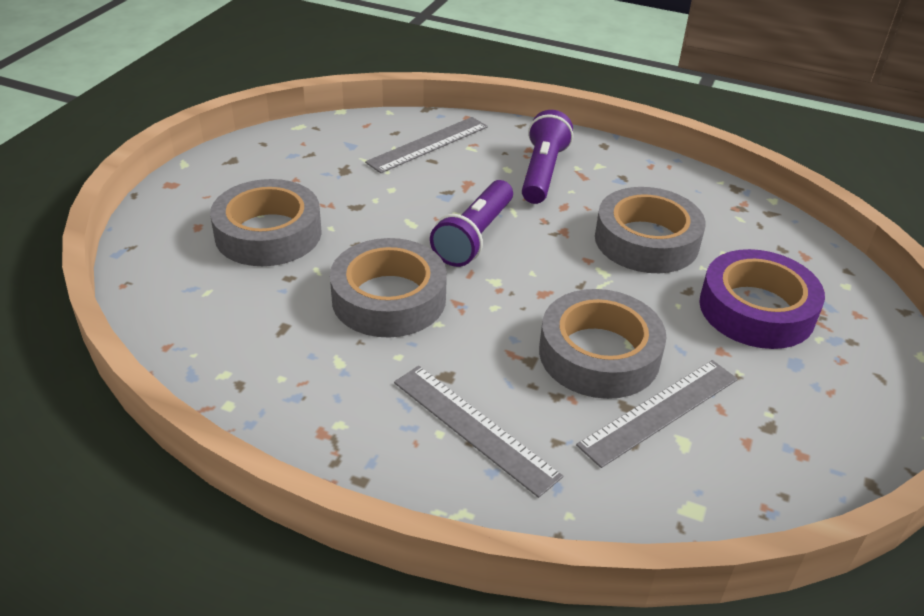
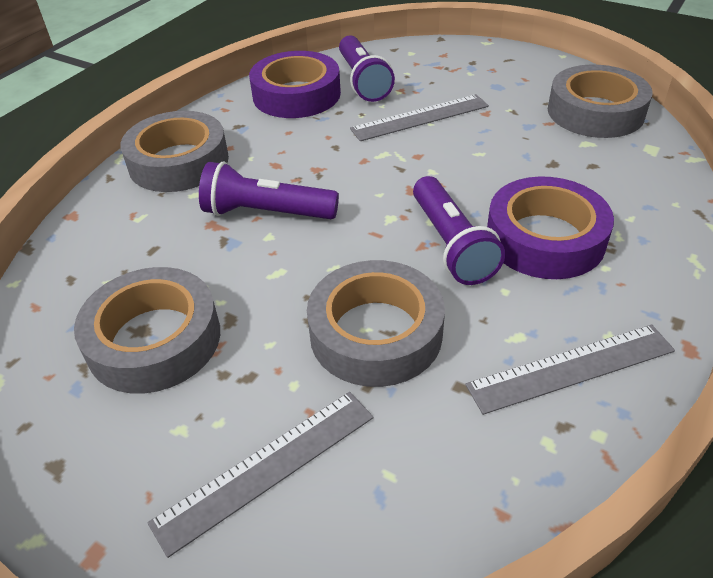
purple flashlight: 2 -> 3
purple tape: 1 -> 2

